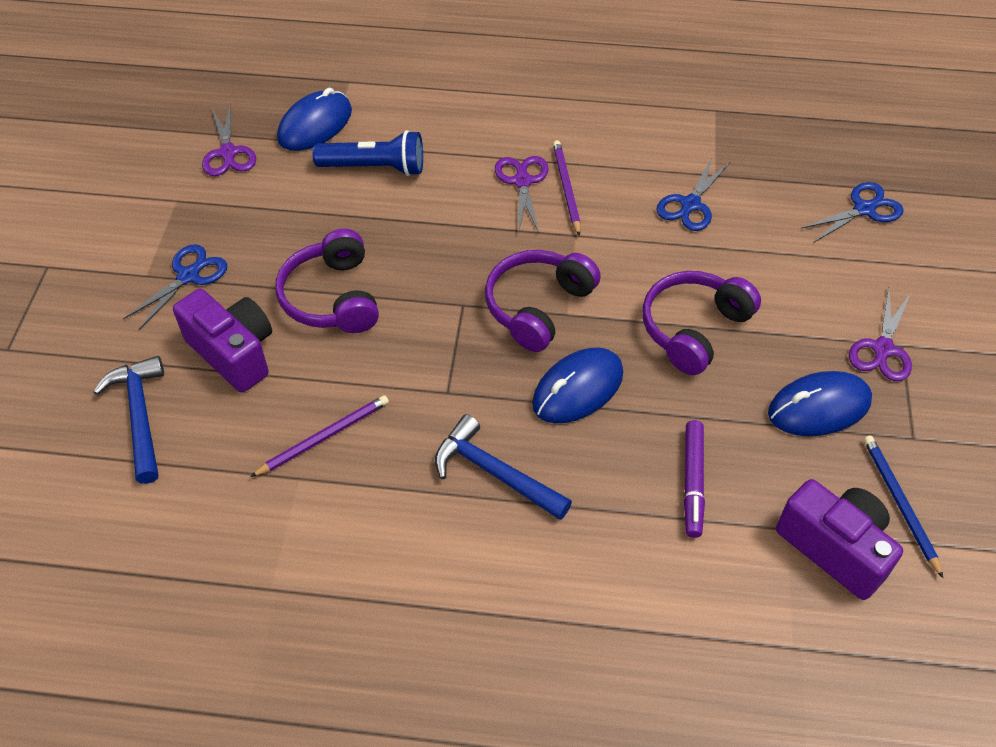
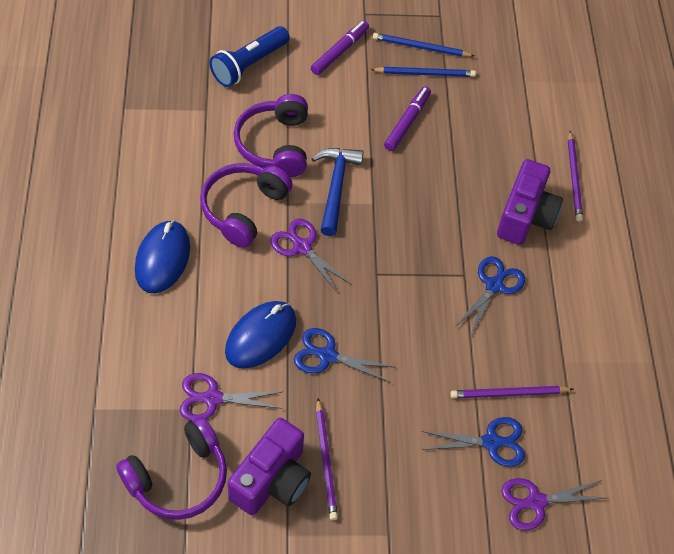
blue hammer: 2 -> 1
blue mouse: 3 -> 2
blue pencil: 1 -> 2
purple marker: 1 -> 2
purple pencil: 2 -> 3

